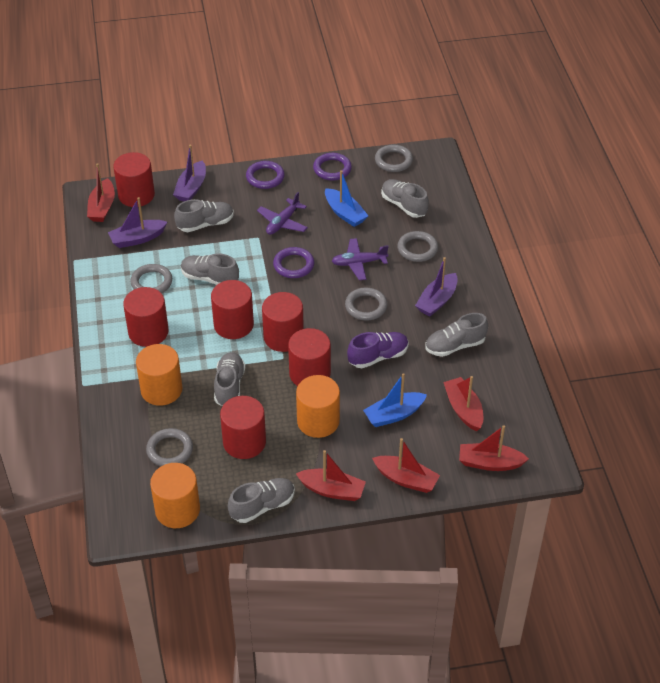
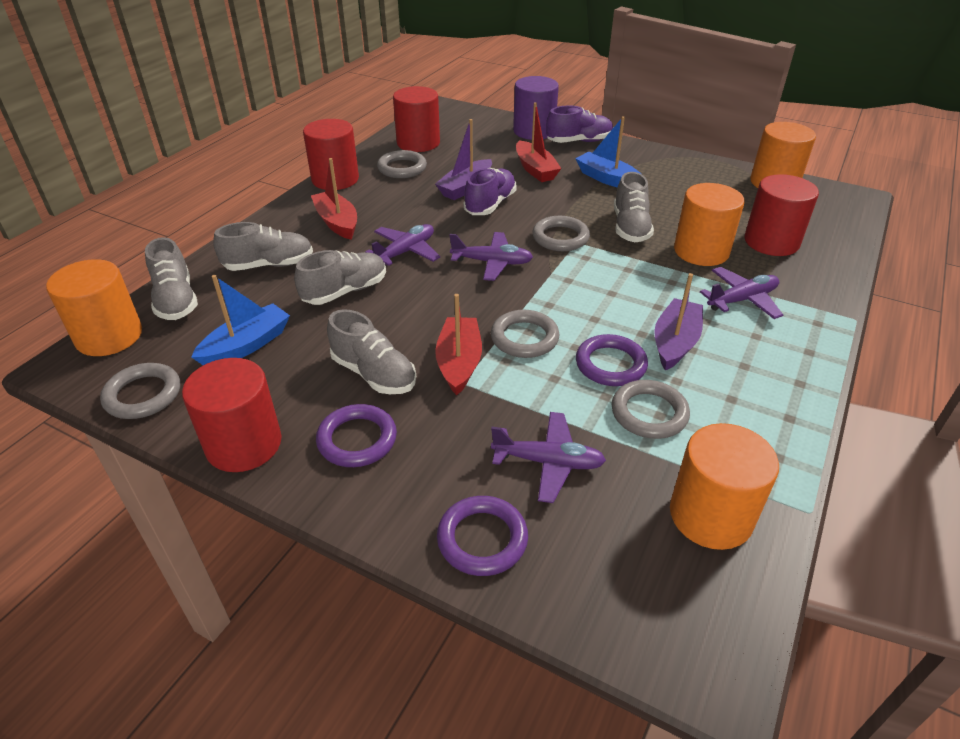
grey shoe: 6 -> 5
orange cylinder: 3 -> 4
purple boat: 3 -> 2
purple cylinder: 0 -> 1
purple plane: 2 -> 4
purple shoe: 1 -> 2
red boat: 5 -> 3
red cylinder: 6 -> 4

